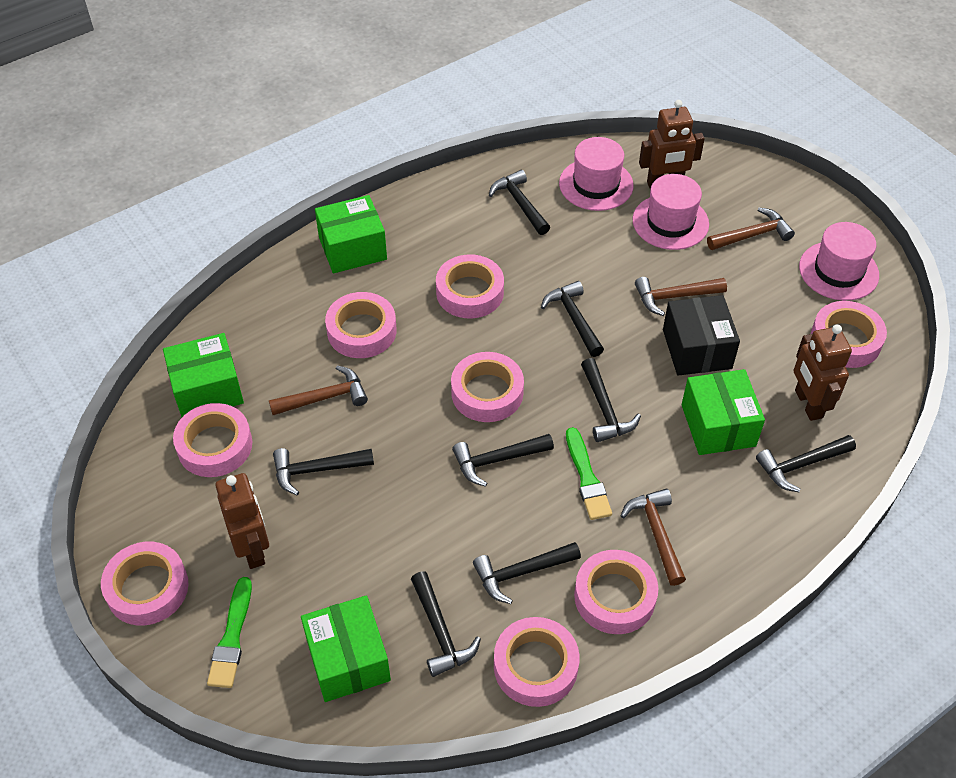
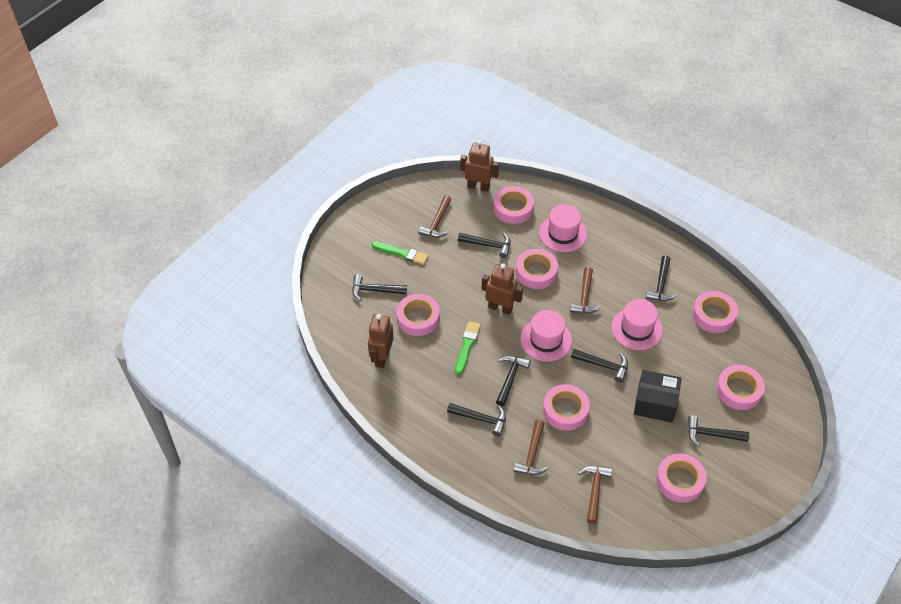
black hammer: 8 -> 7
green box: 4 -> 0
pink tape: 8 -> 7

